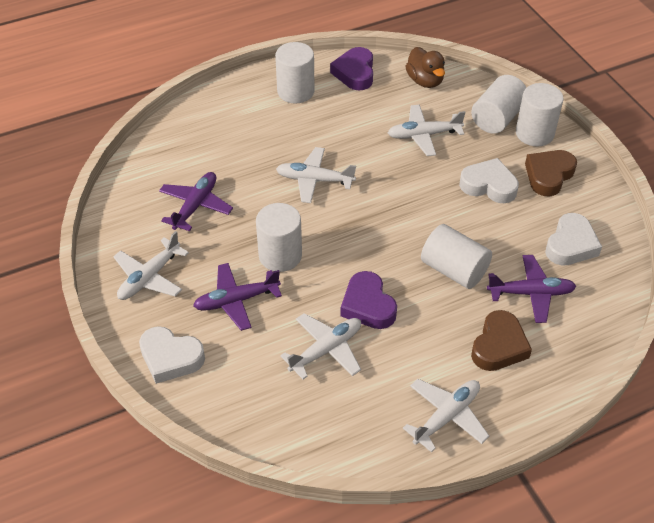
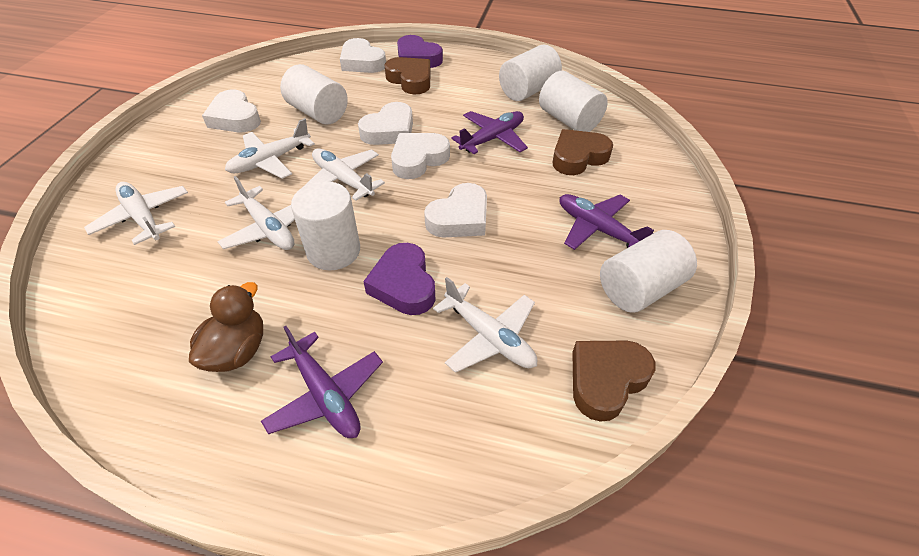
brown heart: 2 -> 3
white heart: 3 -> 5

